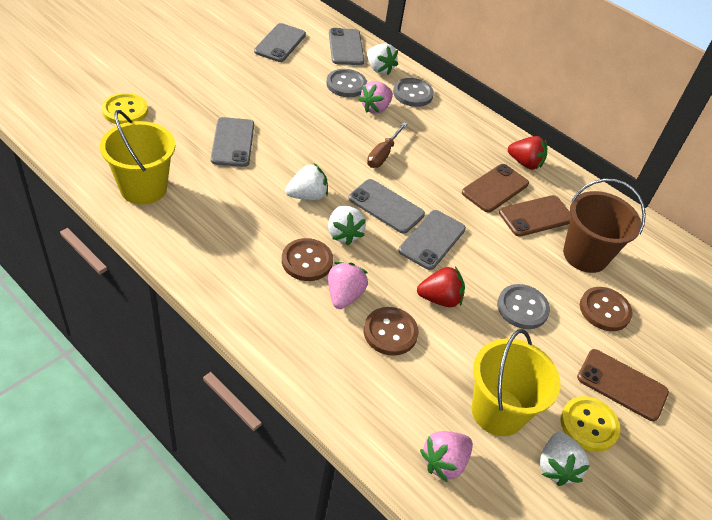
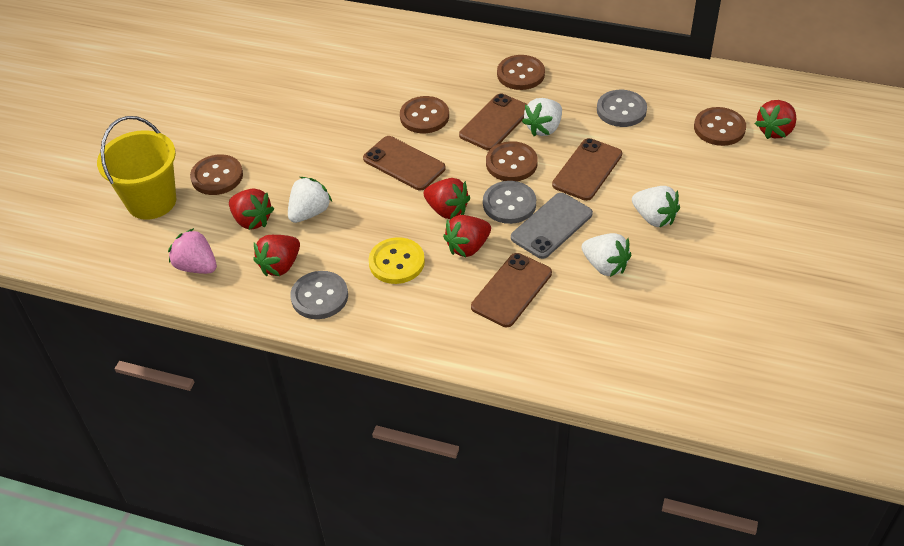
brown bucket: 1 -> 0
brown button: 3 -> 5
brown phone: 3 -> 4
brown screwdriver: 1 -> 0
grey phone: 5 -> 1
pink strawberry: 3 -> 1
red strawberry: 2 -> 5
yellow bucket: 2 -> 1
yellow button: 2 -> 1

